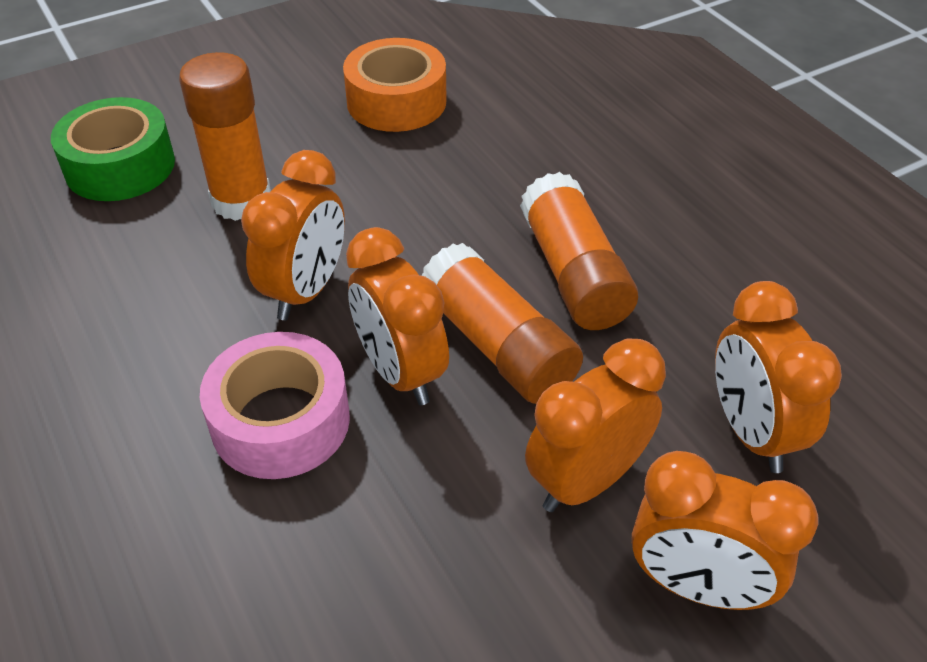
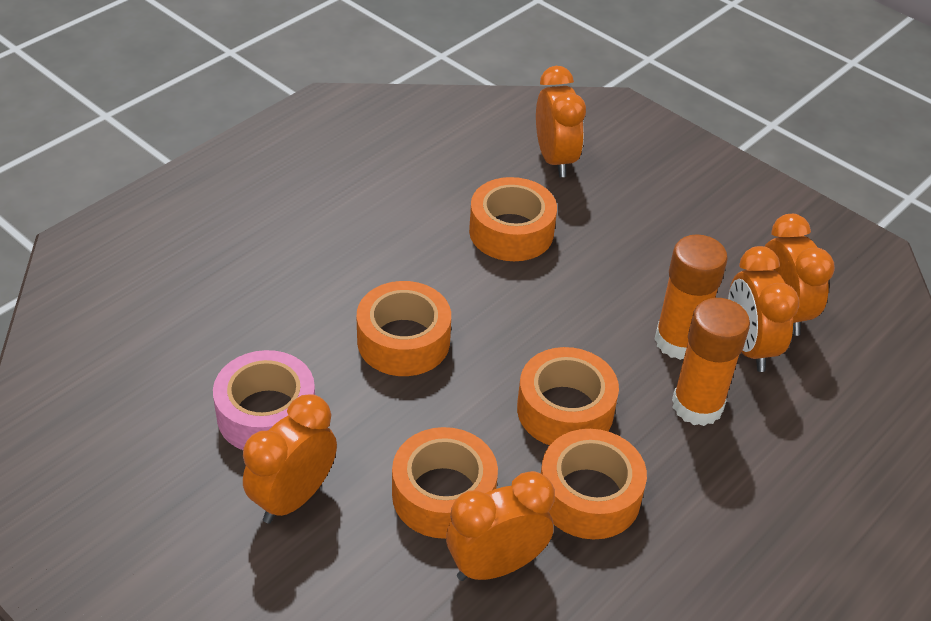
green tape: 1 -> 0
orange glue stick: 3 -> 2
orange tape: 1 -> 5

